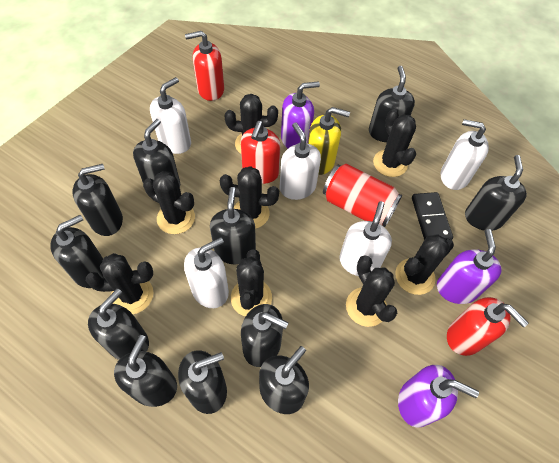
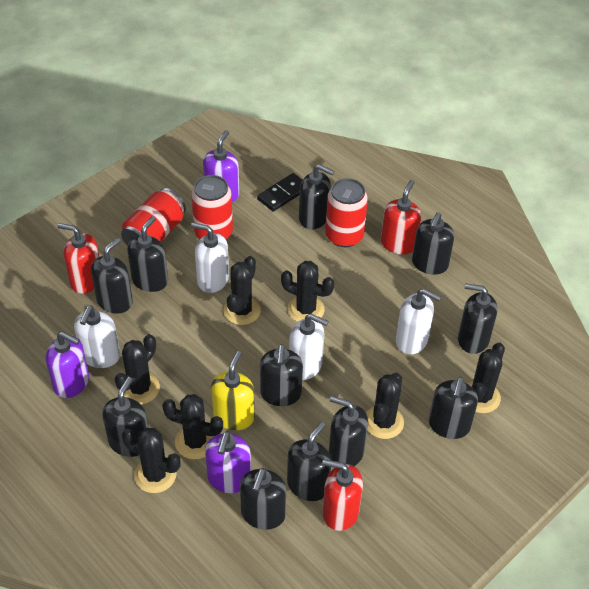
black cactus: 8 -> 7
red can: 1 -> 3
white soap dispenser: 5 -> 4

